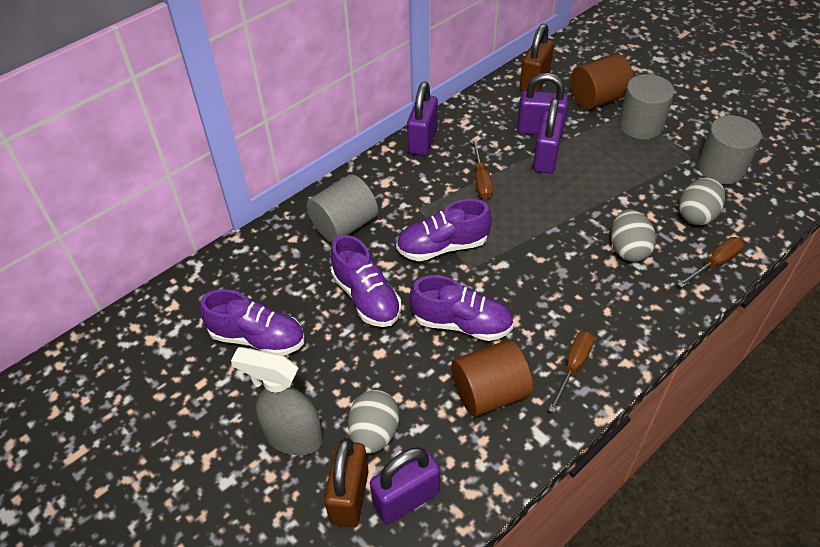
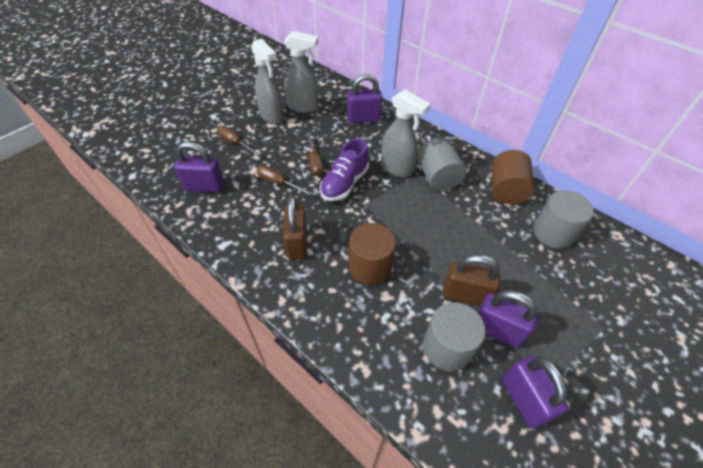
grey egg: 3 -> 0
grey spray bottle: 1 -> 3
purple shoe: 4 -> 1

